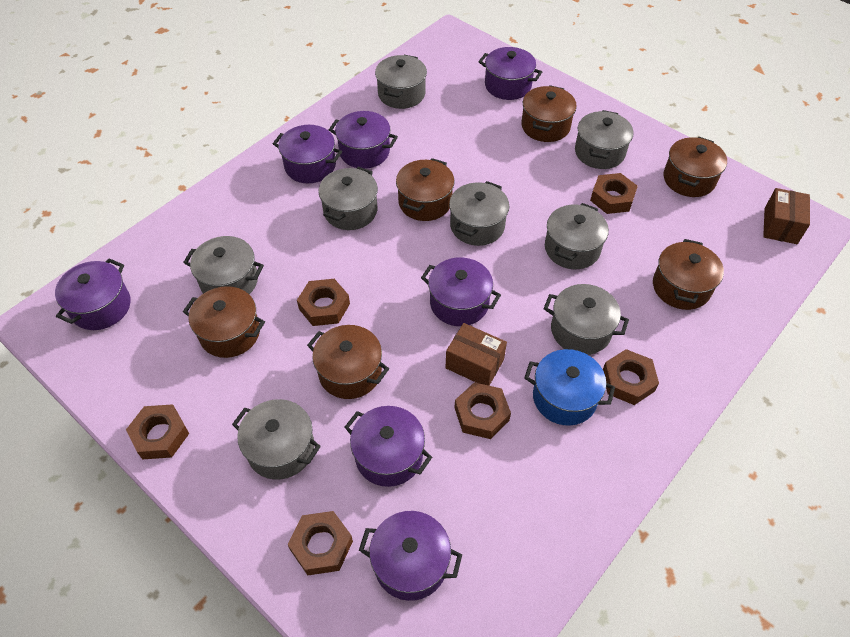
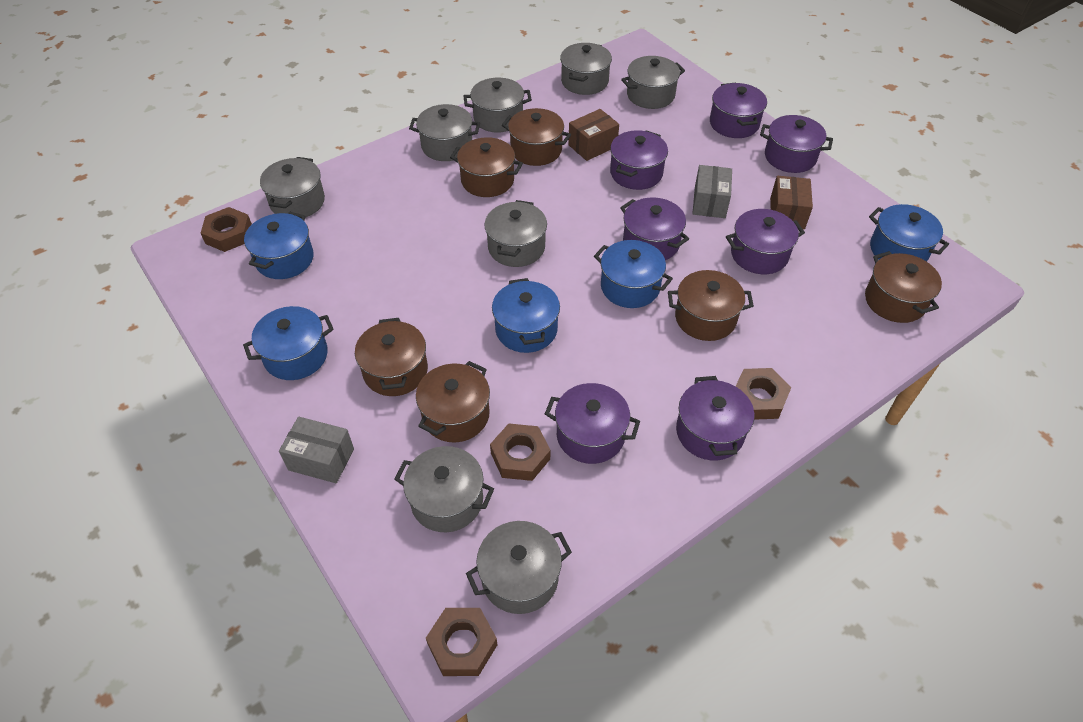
blue pot: 1 -> 5
brown nut: 6 -> 4
grey box: 0 -> 2

